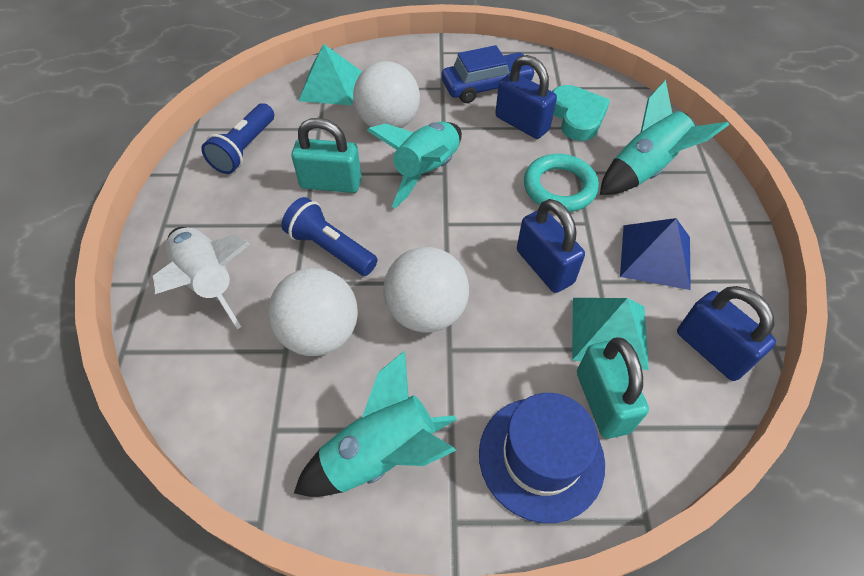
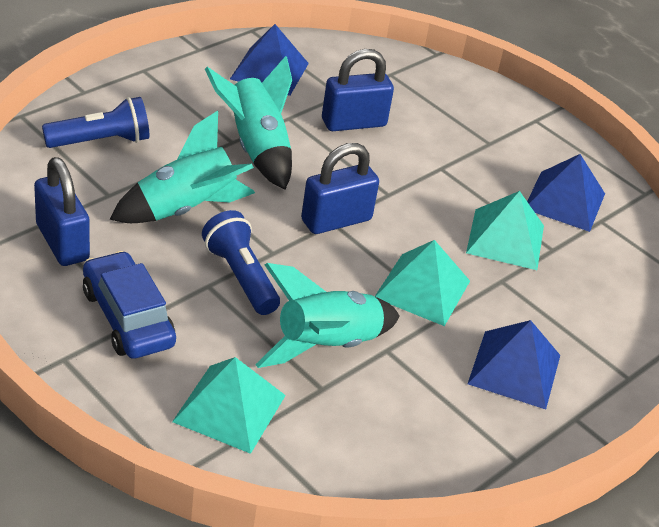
blue hat: 1 -> 0
blue pyramid: 1 -> 3
turquoise heart: 1 -> 0
turquoise padlock: 2 -> 0
turquoise pyramid: 2 -> 3
turquoise ring: 1 -> 0
white ball: 3 -> 0
white rocket: 1 -> 0

